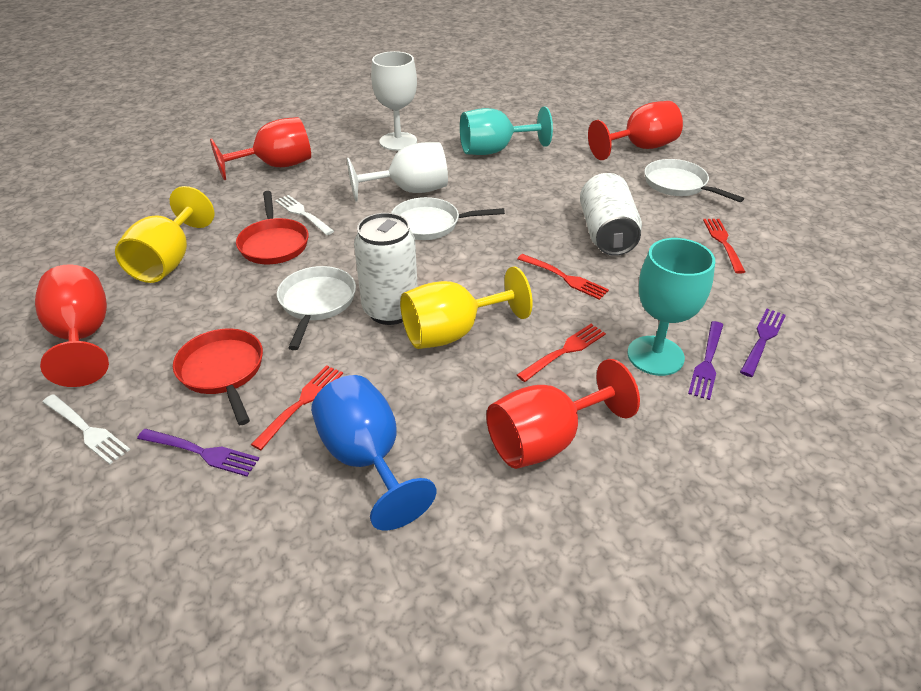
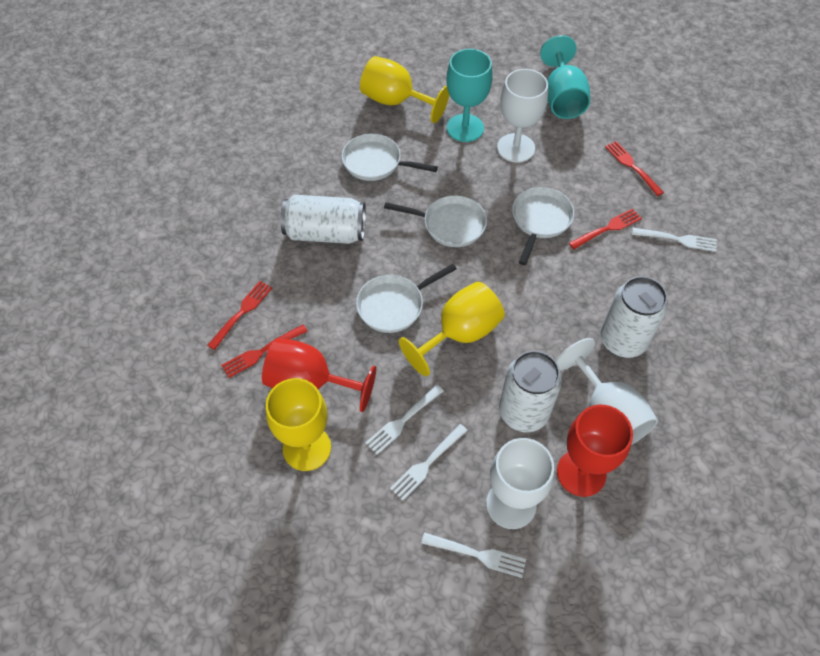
blue goblet: 1 -> 0
purple fork: 3 -> 0
red goblet: 4 -> 2
red pan: 2 -> 0
white can: 2 -> 3
white fork: 2 -> 4
white goblet: 2 -> 3
white pan: 3 -> 4
yellow goblet: 2 -> 3

